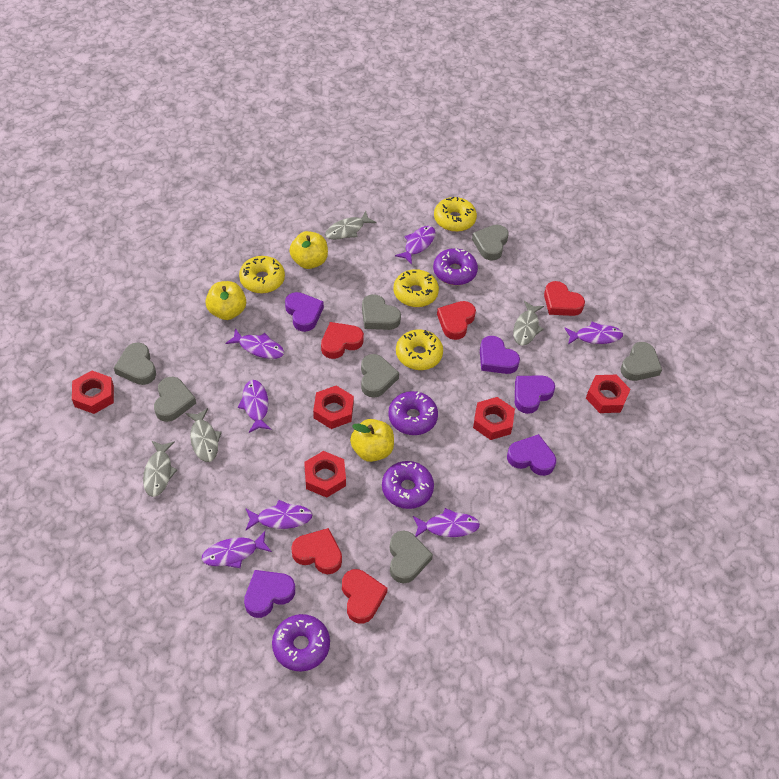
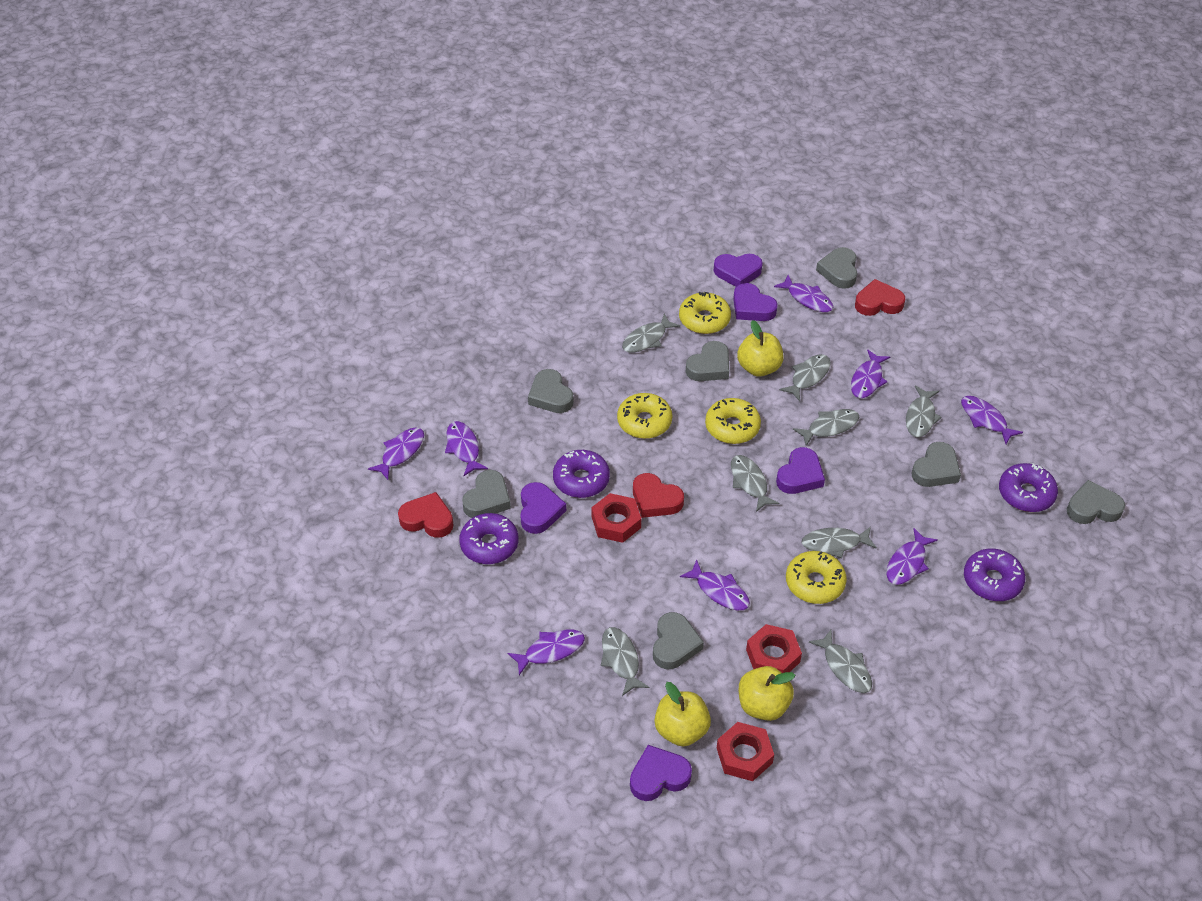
grey fish: 4 -> 8
purple fish: 7 -> 8
red heart: 5 -> 3
red nut: 5 -> 3

